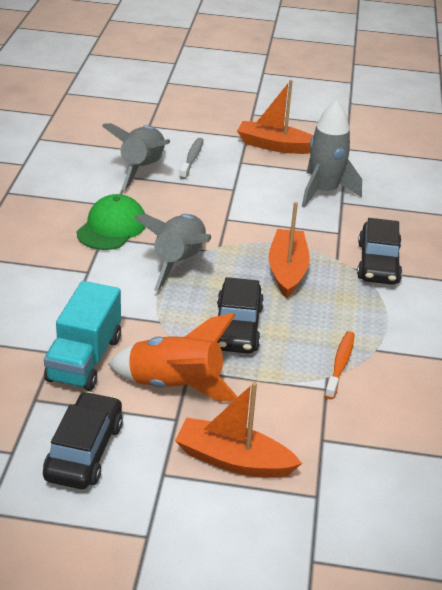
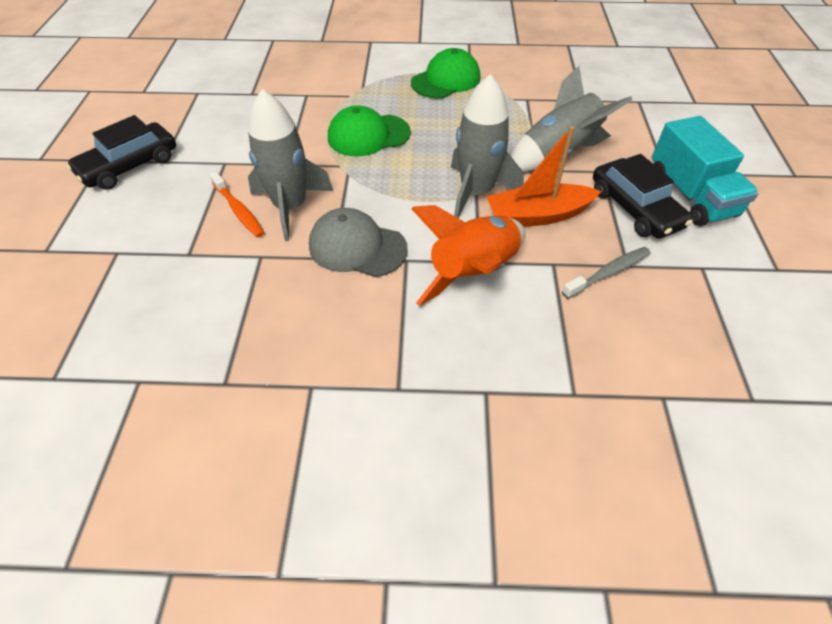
black car: 3 -> 2
green cap: 1 -> 2
grey cap: 0 -> 1
orange boat: 3 -> 1

